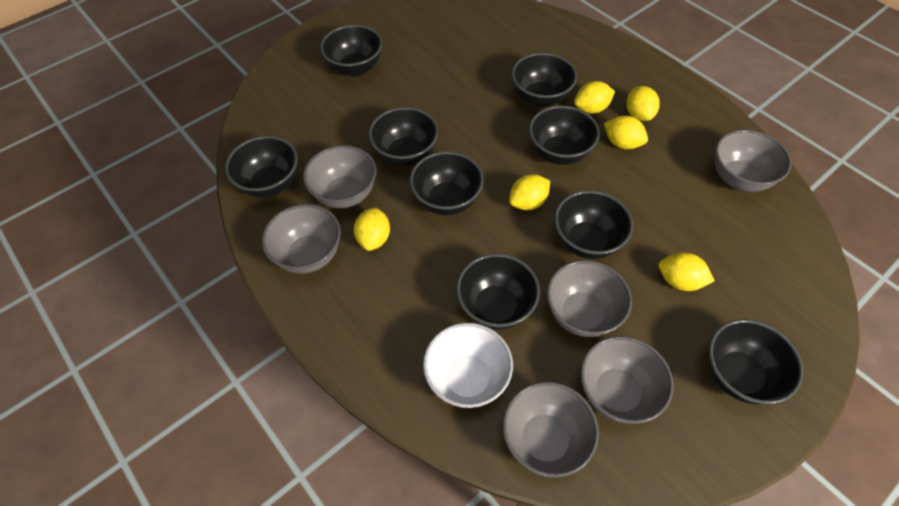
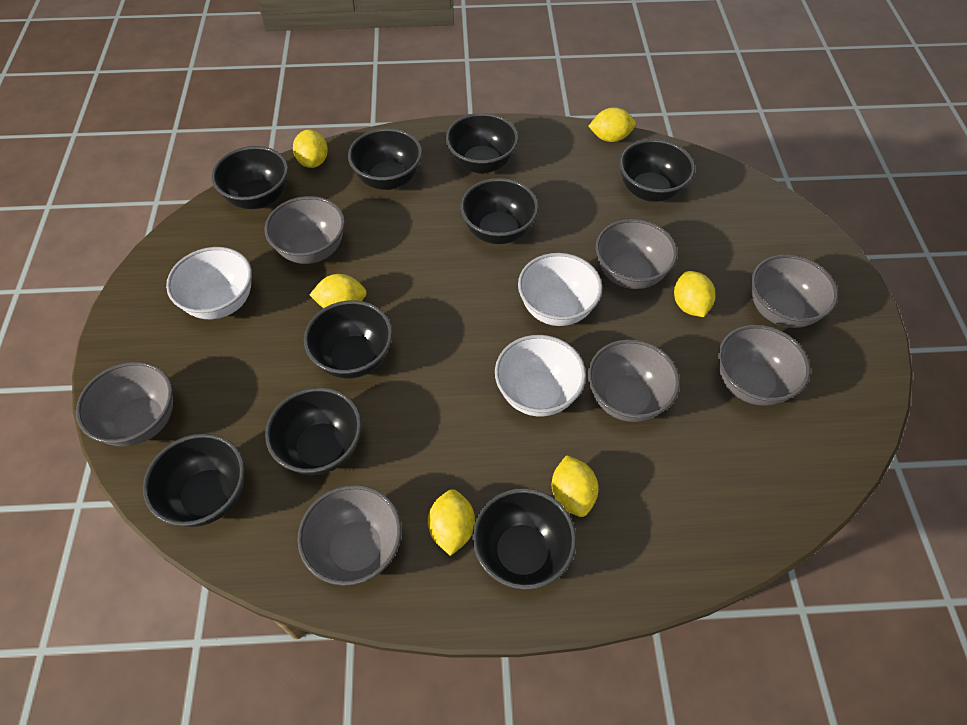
grey bowl: 6 -> 7
white bowl: 1 -> 3

